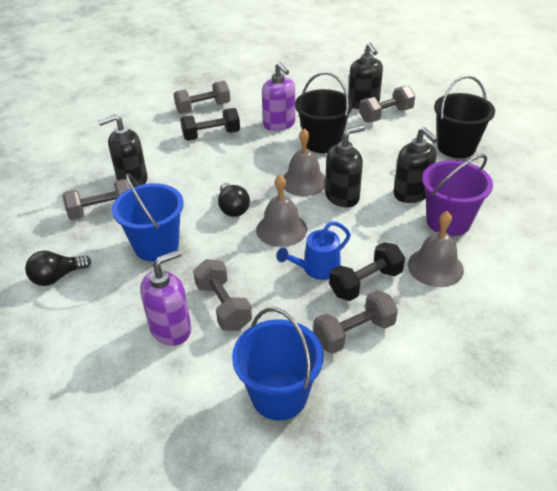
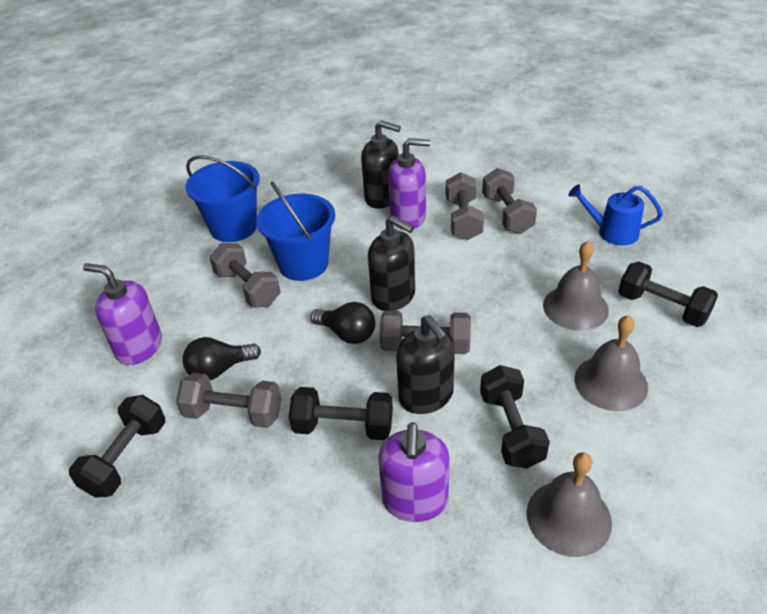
black bucket: 2 -> 0
black dumbbell: 2 -> 4
black soap dispenser: 4 -> 3
purple bucket: 1 -> 0
purple soap dispenser: 2 -> 3

